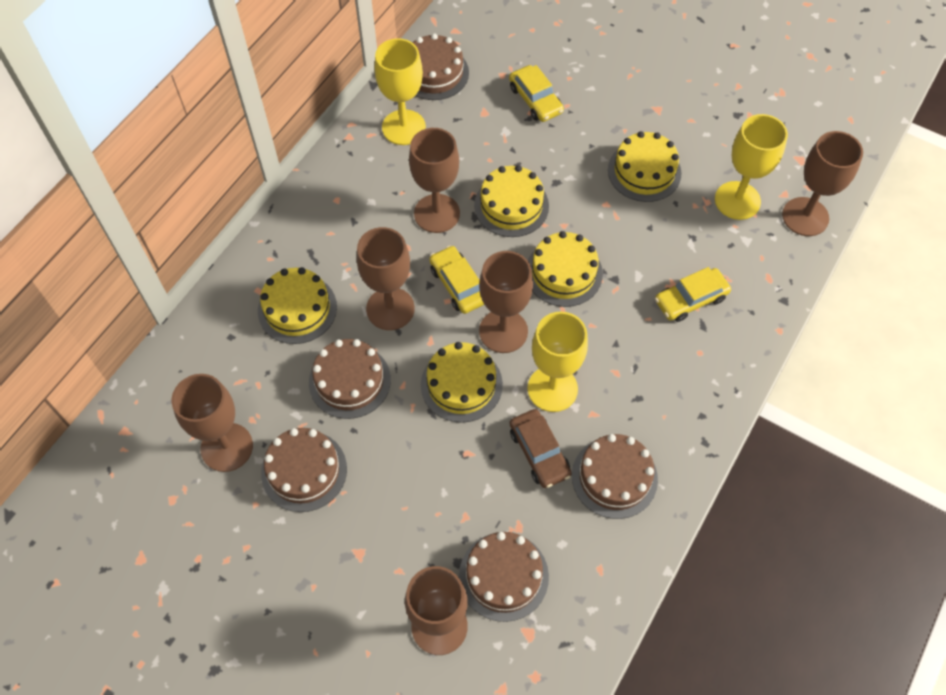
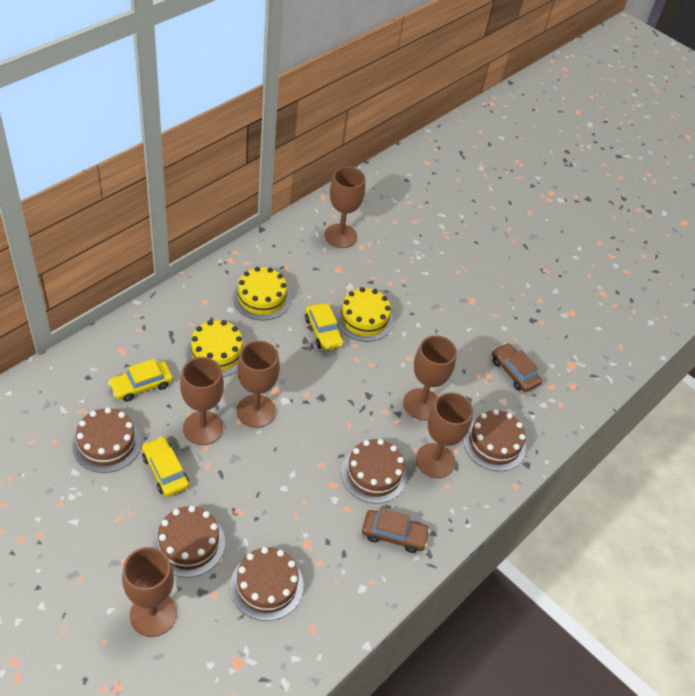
brown car: 1 -> 2
yellow cake: 5 -> 3
yellow goblet: 3 -> 0

